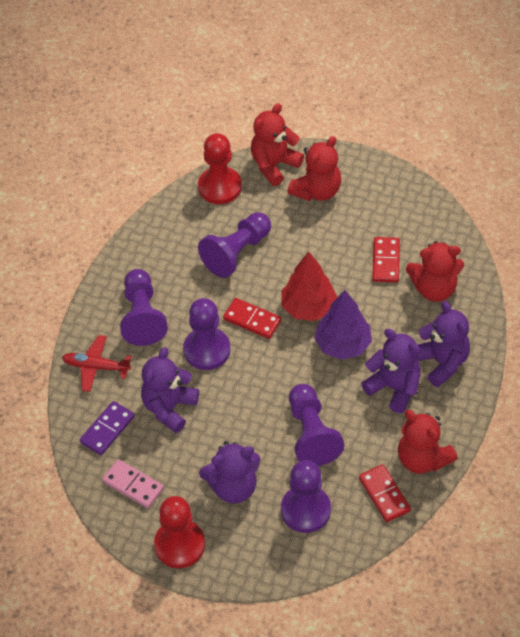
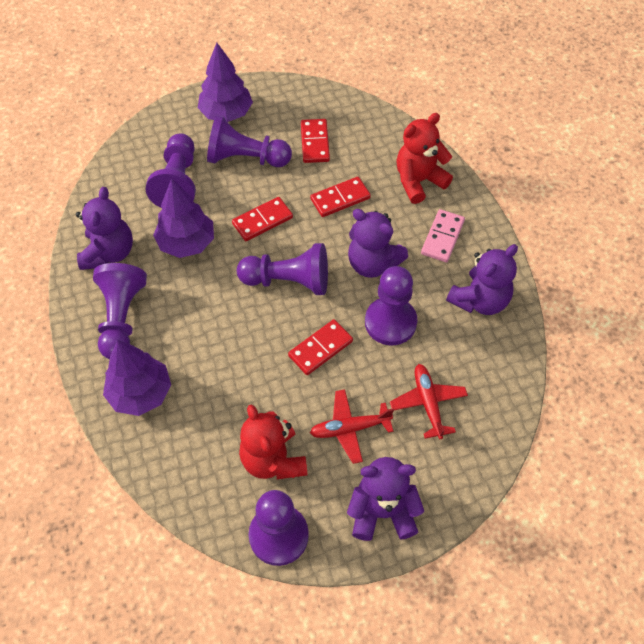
purple domino: 1 -> 0
purple pawn: 5 -> 6
purple tree: 1 -> 3
red domino: 3 -> 4
red pawn: 2 -> 0
red plane: 1 -> 2
red teddy bear: 4 -> 2
red tree: 1 -> 0

